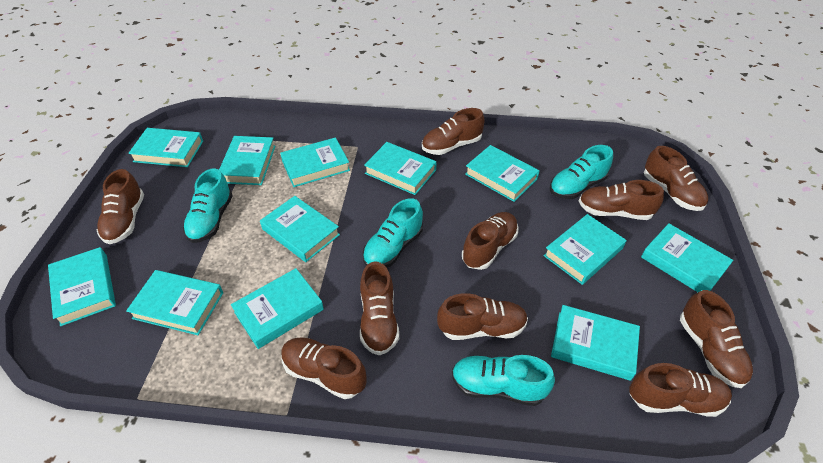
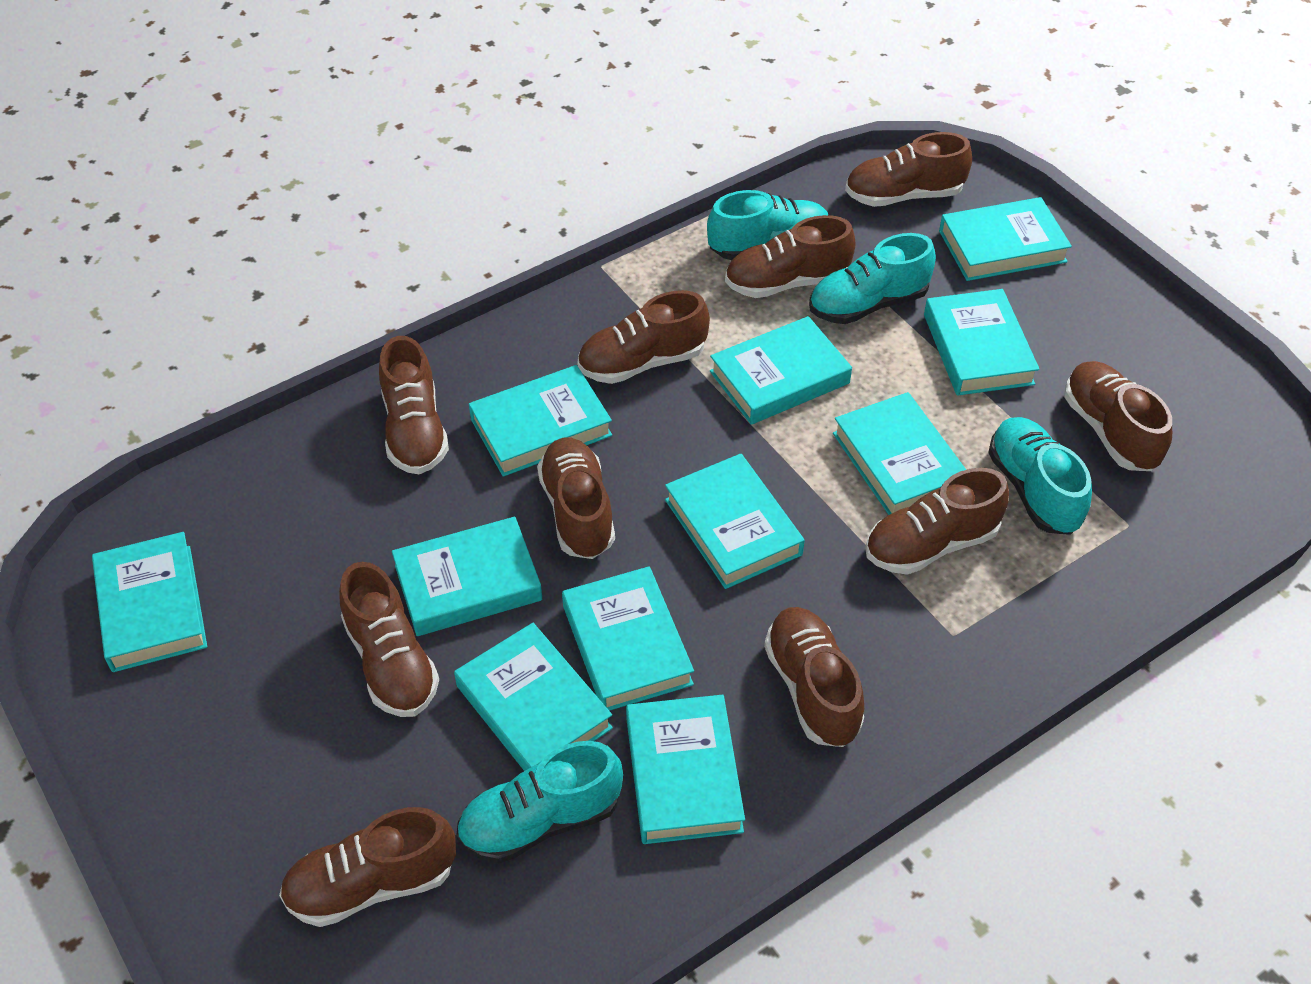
turquoise book: 12 -> 11

